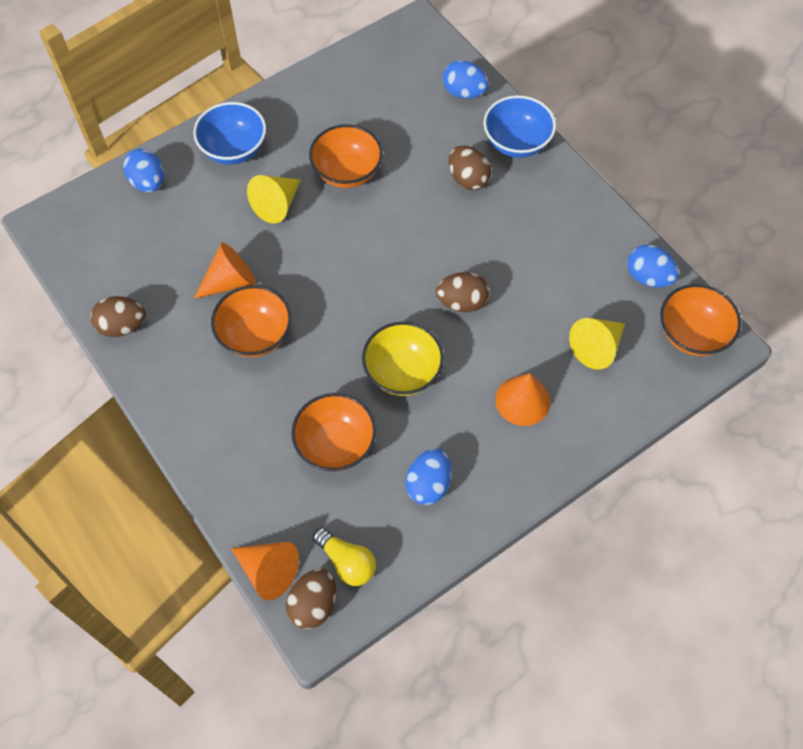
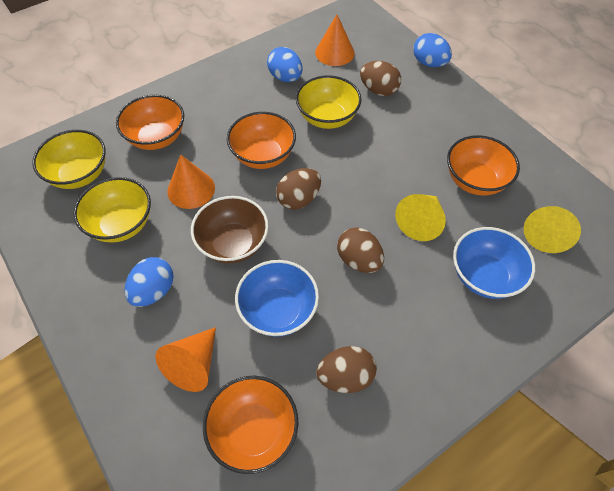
blue egg: 4 -> 3
brown bowl: 0 -> 1
yellow bowl: 1 -> 3
yellow light bulb: 1 -> 0

